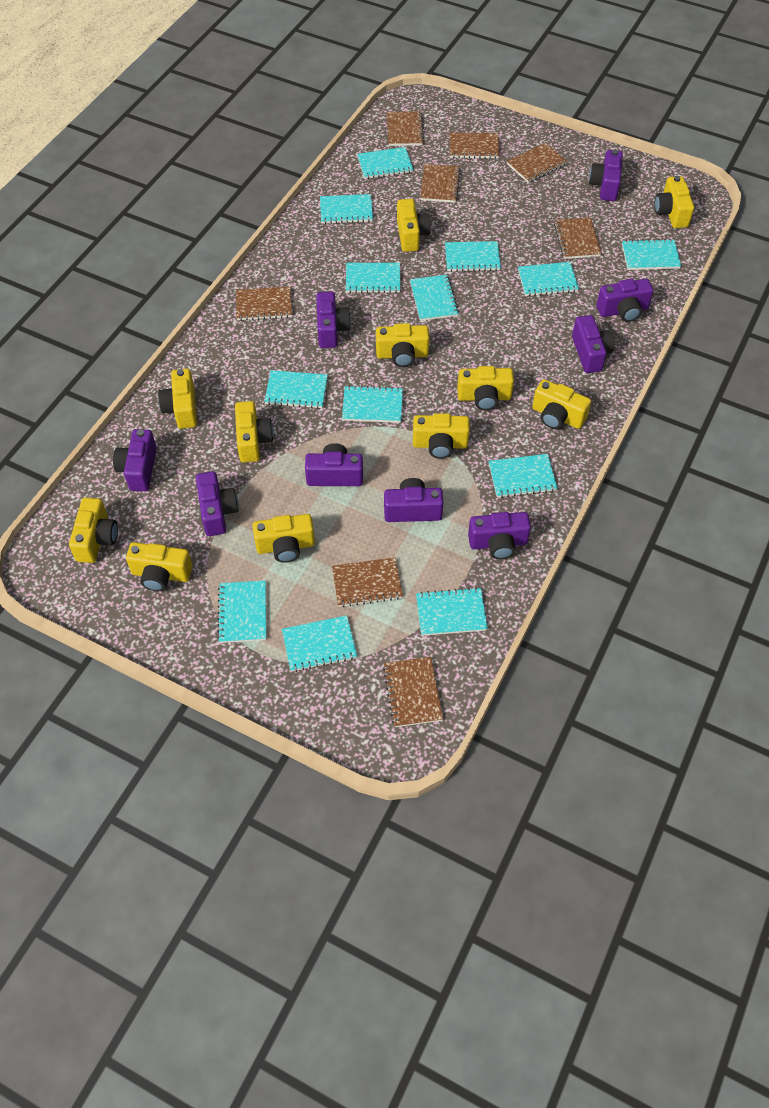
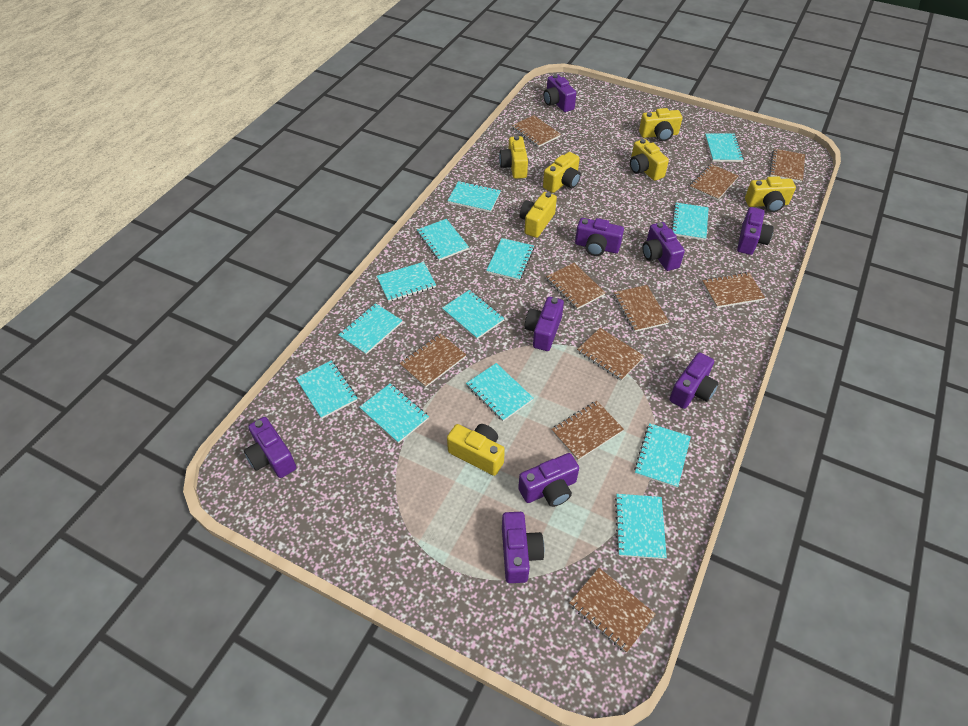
brown notebook: 8 -> 10
yellow camera: 11 -> 7

